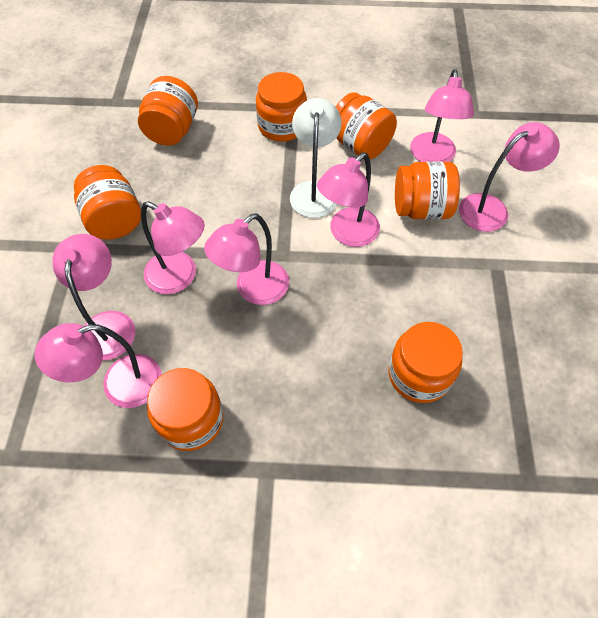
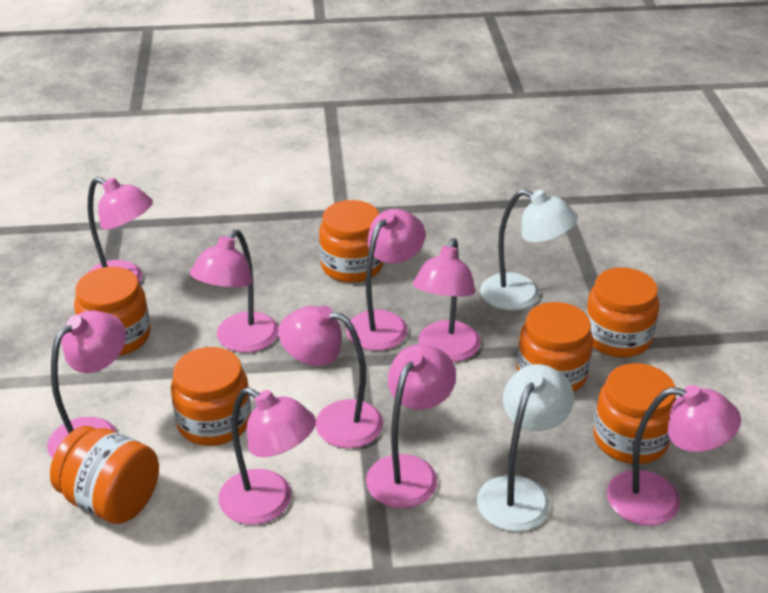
pink lamp: 7 -> 9
white lamp: 1 -> 2

